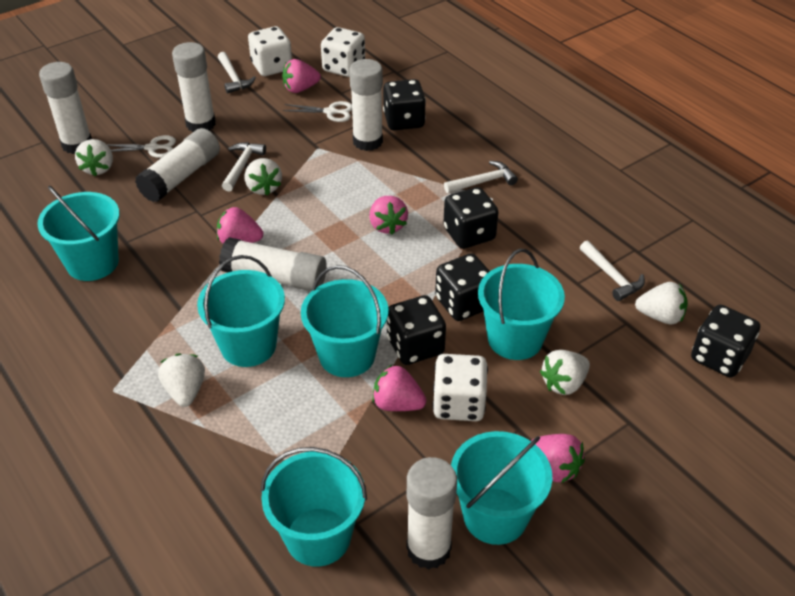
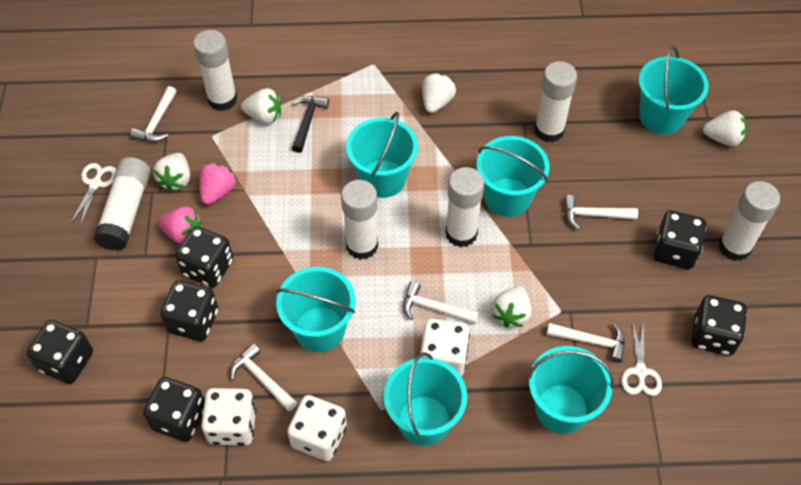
black dice: 5 -> 6
black hammer: 0 -> 1
pink strawberry: 5 -> 2
white hammer: 4 -> 5

